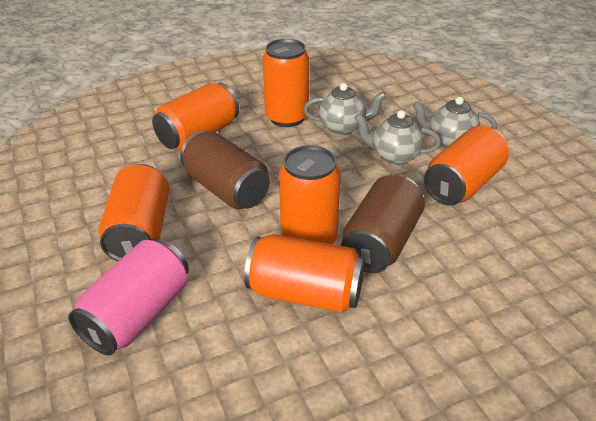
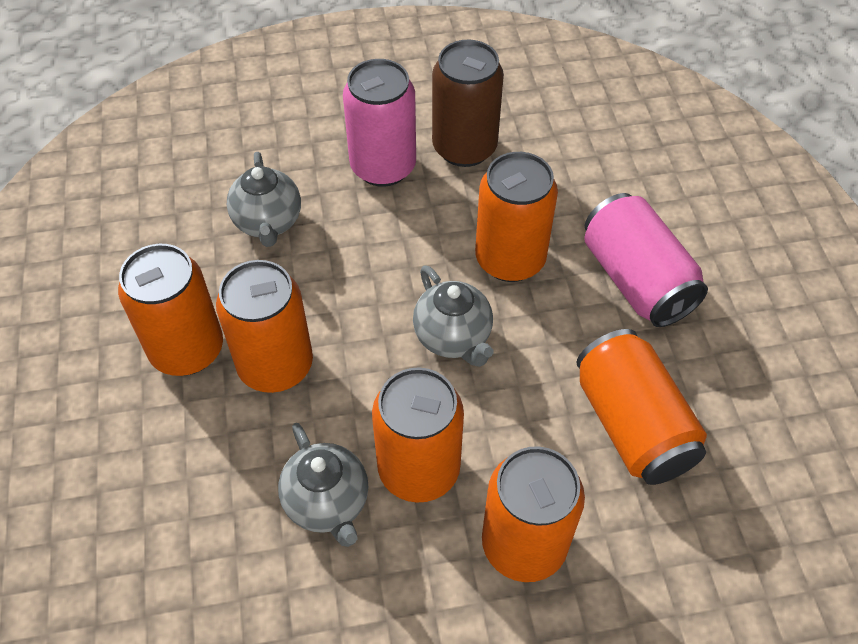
brown can: 2 -> 1
pink can: 1 -> 2

